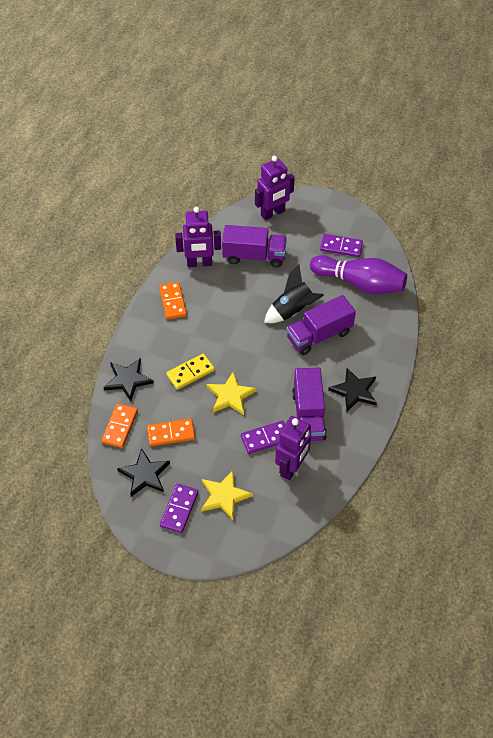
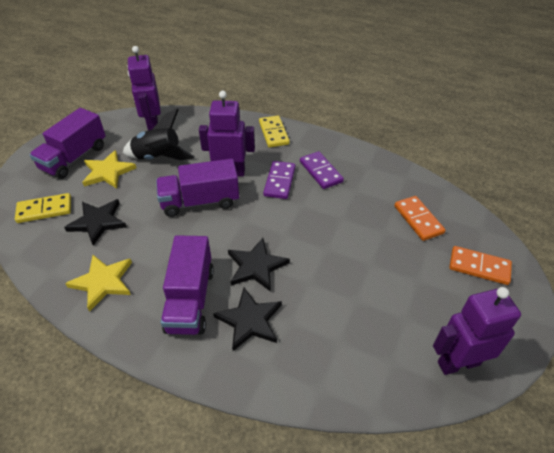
orange domino: 3 -> 2
purple bowling pin: 1 -> 0
purple domino: 3 -> 2
yellow domino: 1 -> 2

